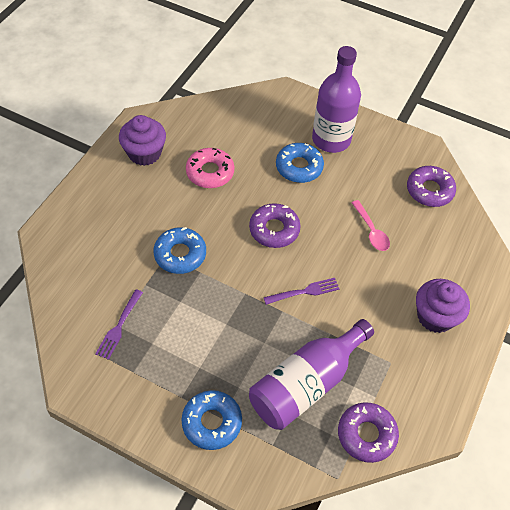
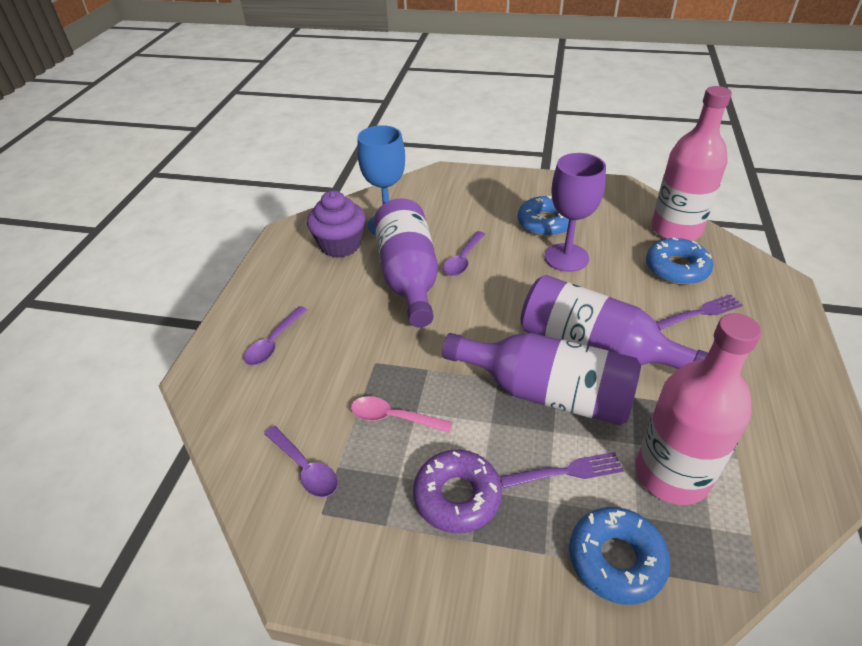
blue goblet: 0 -> 1
pink bottle: 0 -> 2
pink donut: 1 -> 0
purple bottle: 2 -> 3
purple cupcake: 2 -> 1
purple donut: 3 -> 1
purple goblet: 0 -> 1
purple spoon: 0 -> 3

